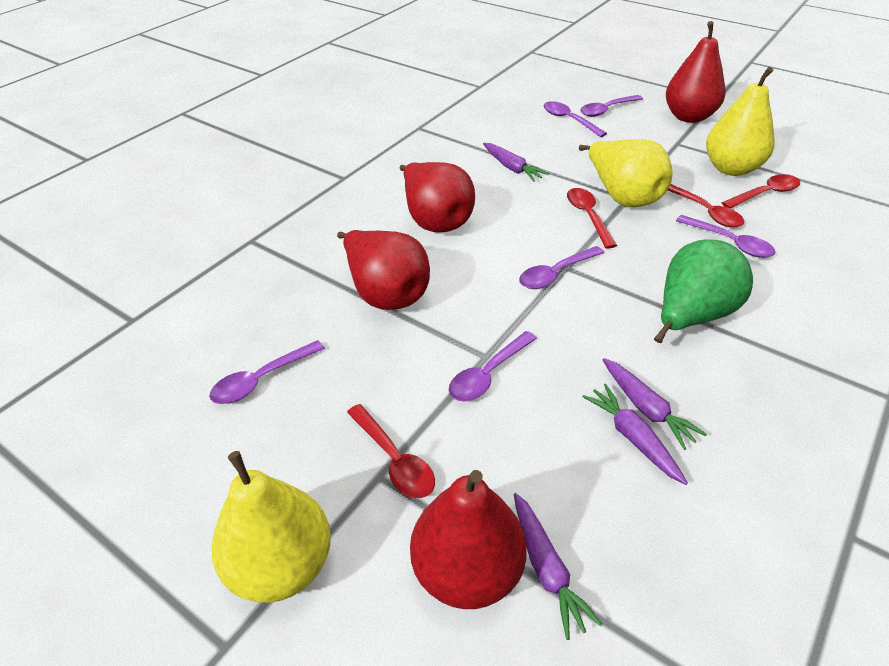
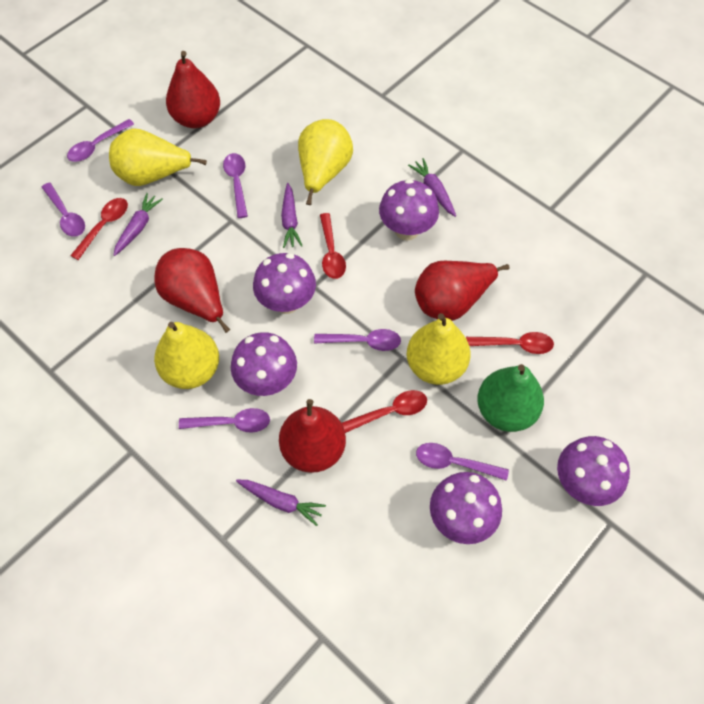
purple mushroom: 0 -> 5
yellow pear: 3 -> 4

